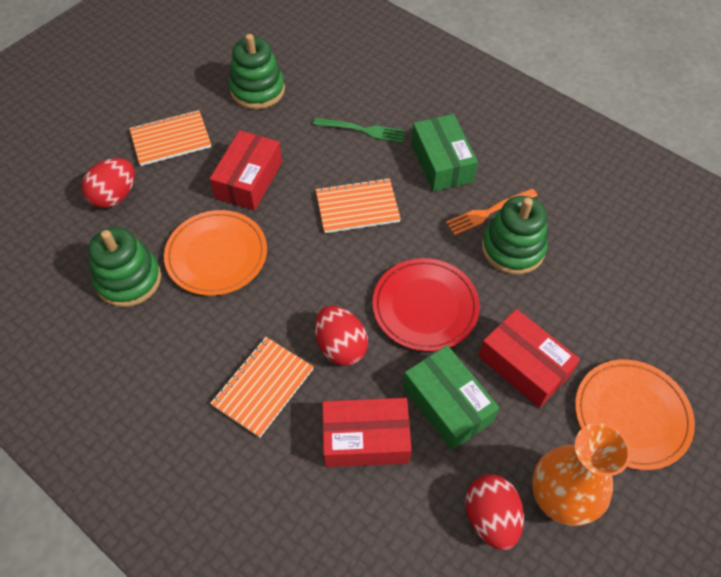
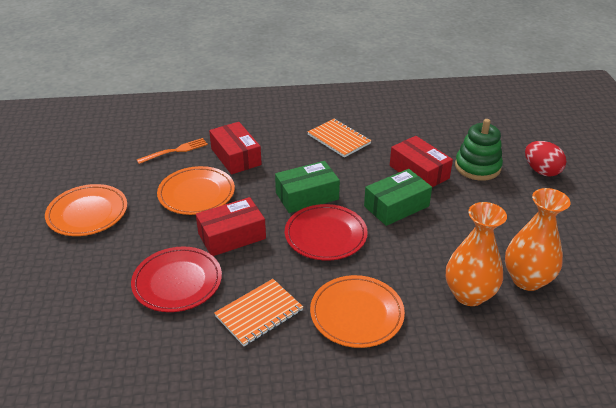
green fork: 1 -> 0
green stacking toy: 3 -> 1
orange notebook: 3 -> 2
orange plate: 2 -> 3
orange vase: 1 -> 2
red egg: 3 -> 1
red plate: 1 -> 2

